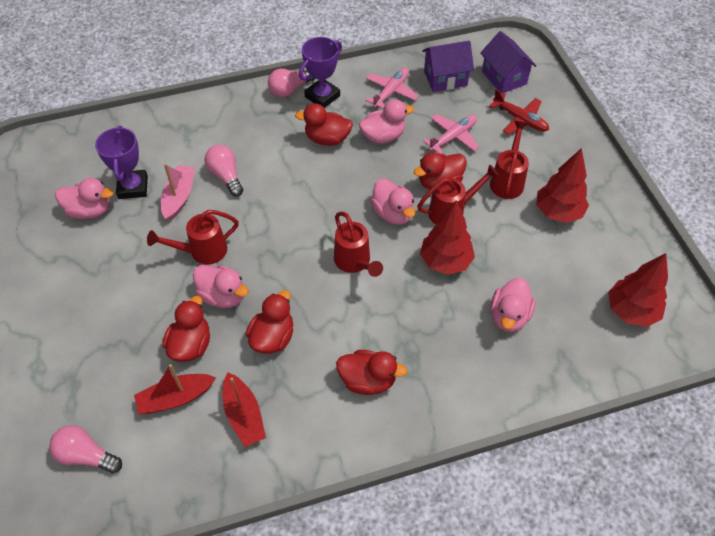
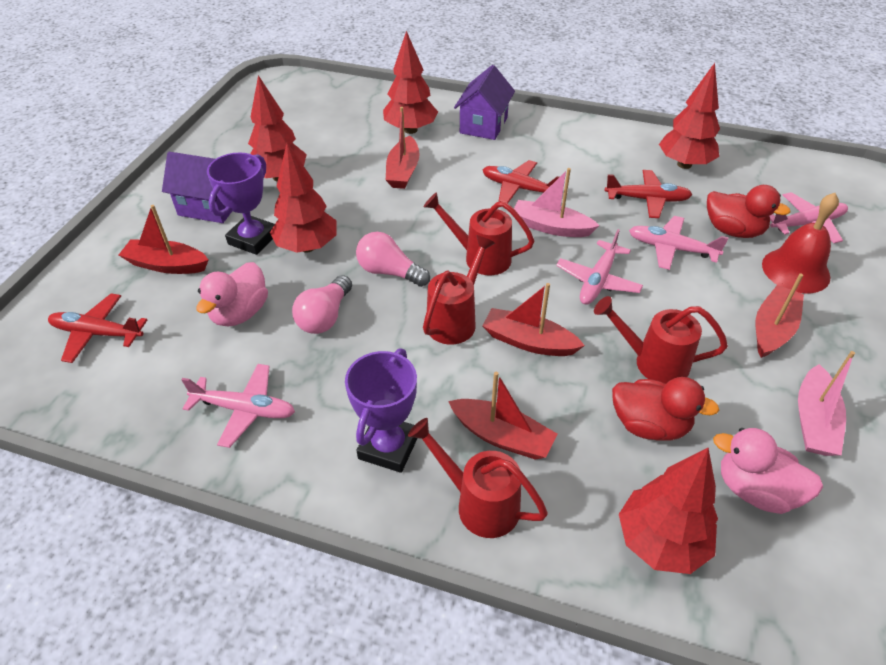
pink boat: 1 -> 2
pink duck: 5 -> 2
pink light bulb: 3 -> 2
pink plane: 2 -> 4
red bell: 0 -> 1
red boat: 2 -> 5
red duck: 5 -> 2
red plane: 1 -> 3
red tree: 3 -> 5

